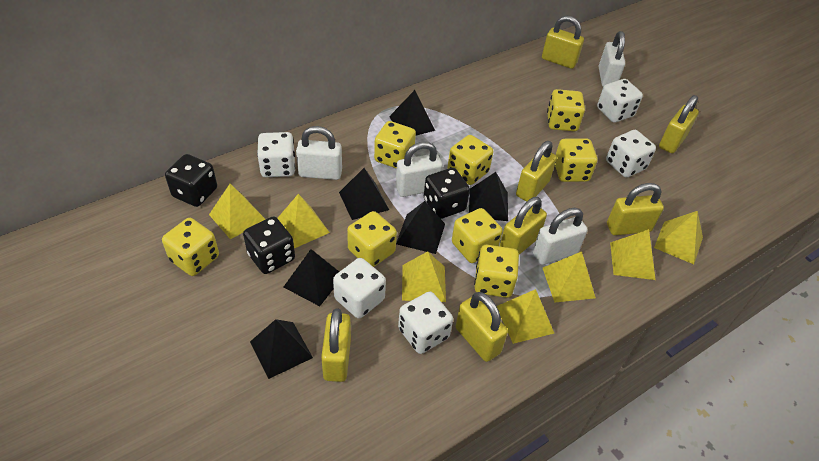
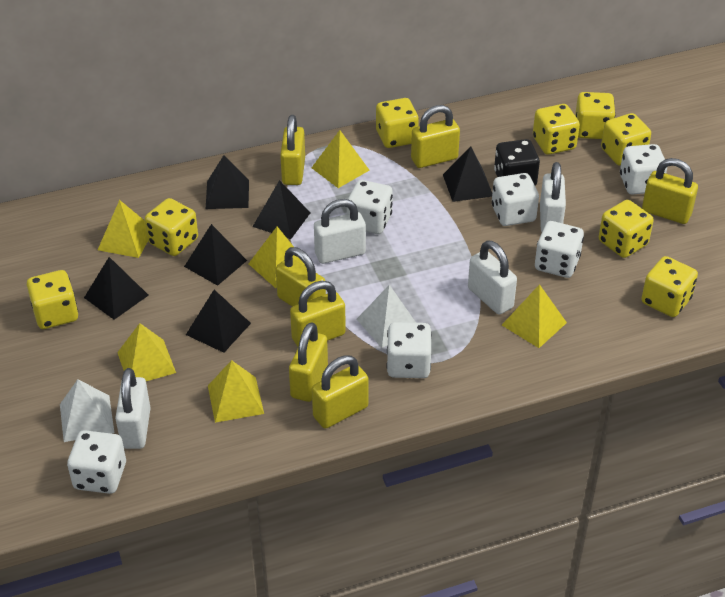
black dice: 3 -> 1
white dice: 5 -> 6
white pyramid: 0 -> 2
yellow pyramid: 7 -> 6

